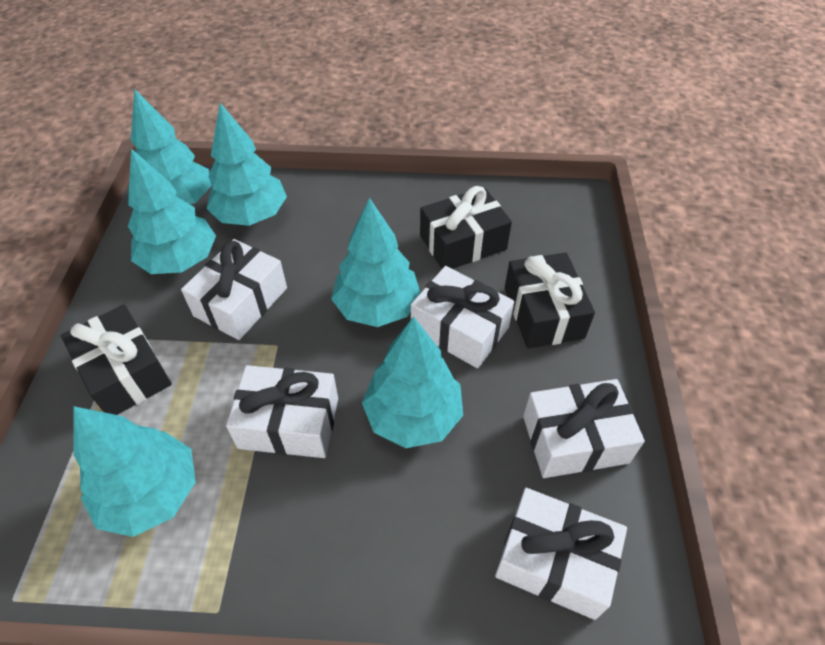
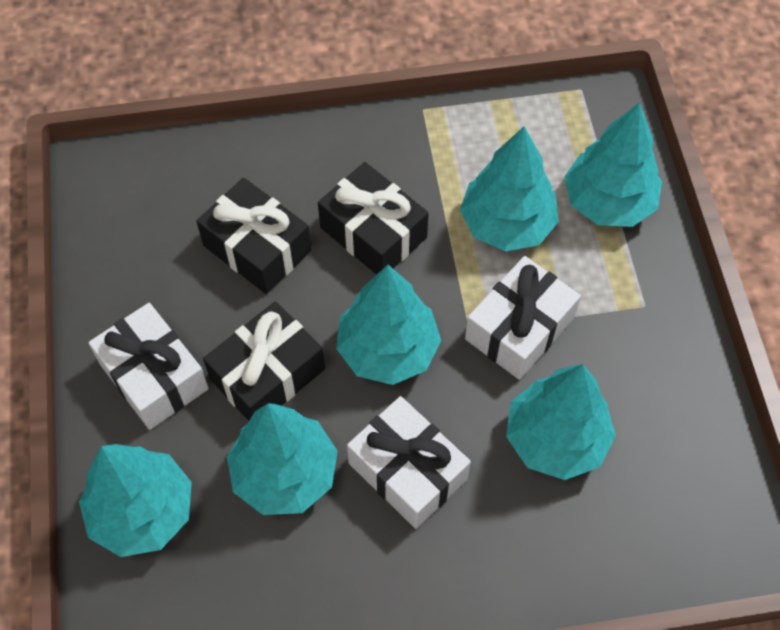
white gift: 5 -> 3

